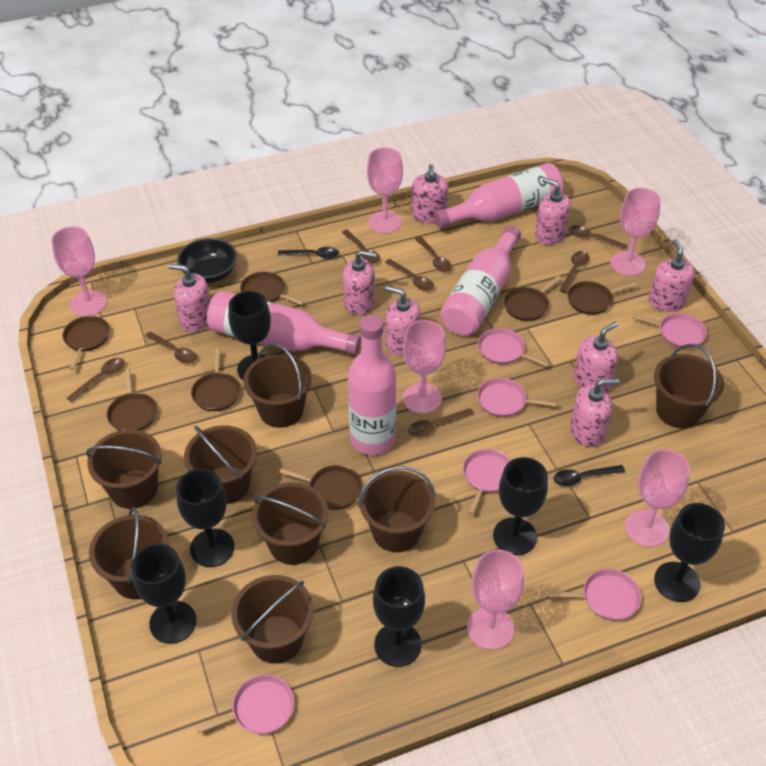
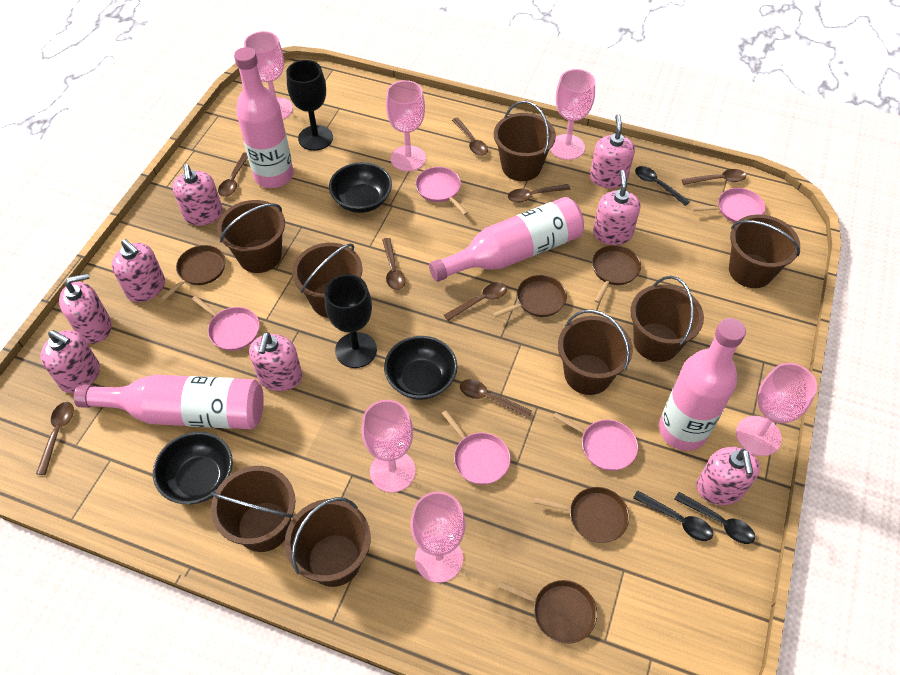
black bowl: 1 -> 3
black goblet: 6 -> 2
black spoon: 2 -> 3
brown pan: 7 -> 5
pink pan: 6 -> 5

